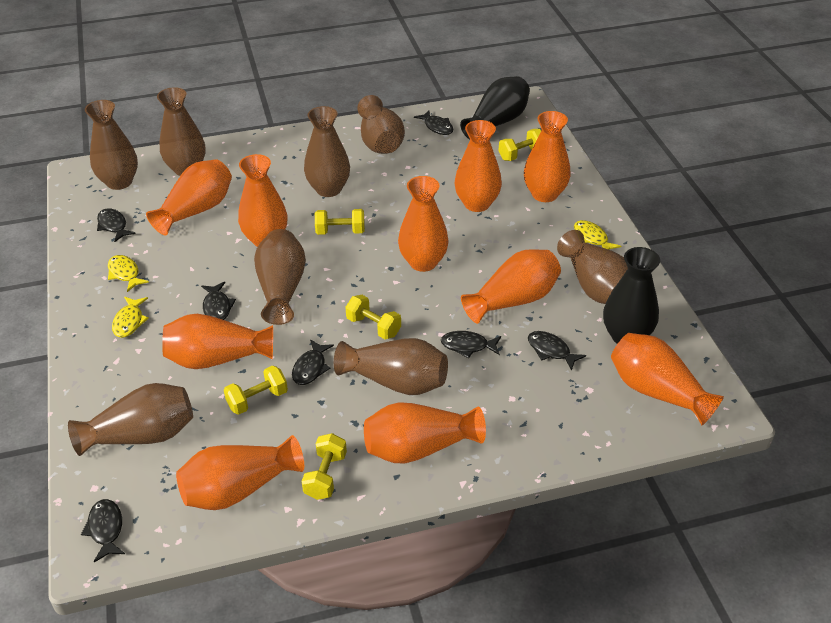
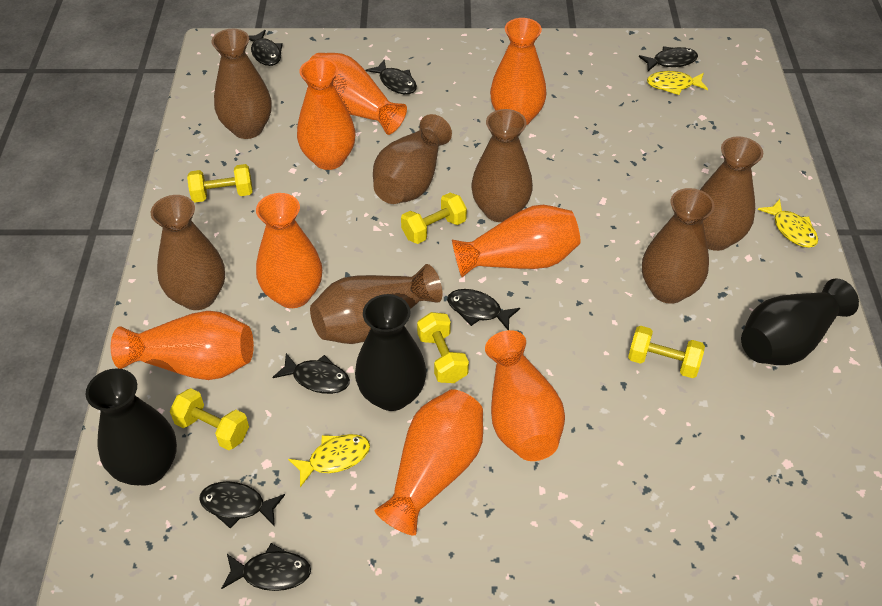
black vase: 2 -> 3
brown vase: 8 -> 7
orange vase: 10 -> 8

